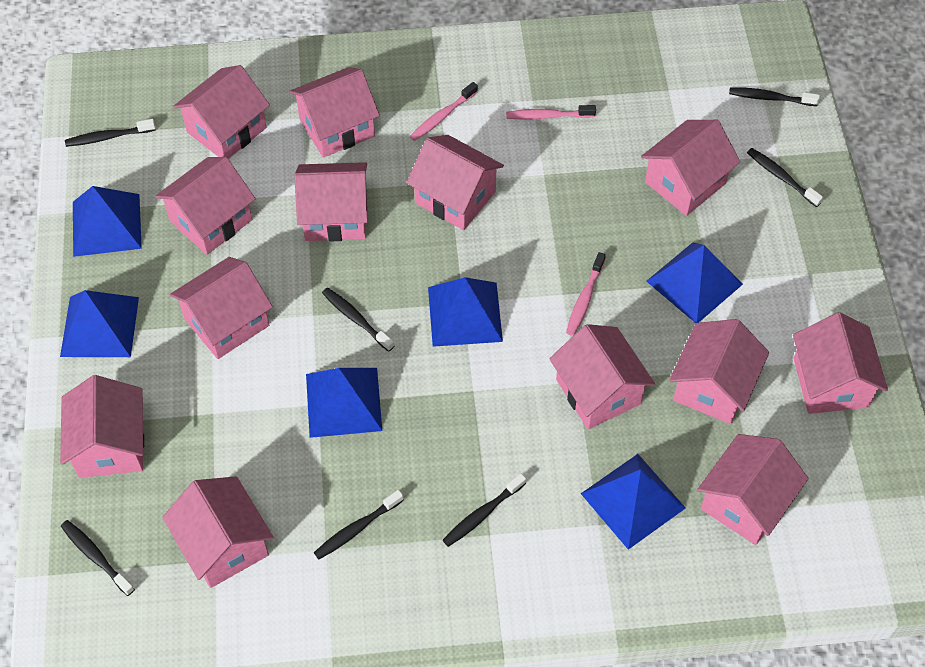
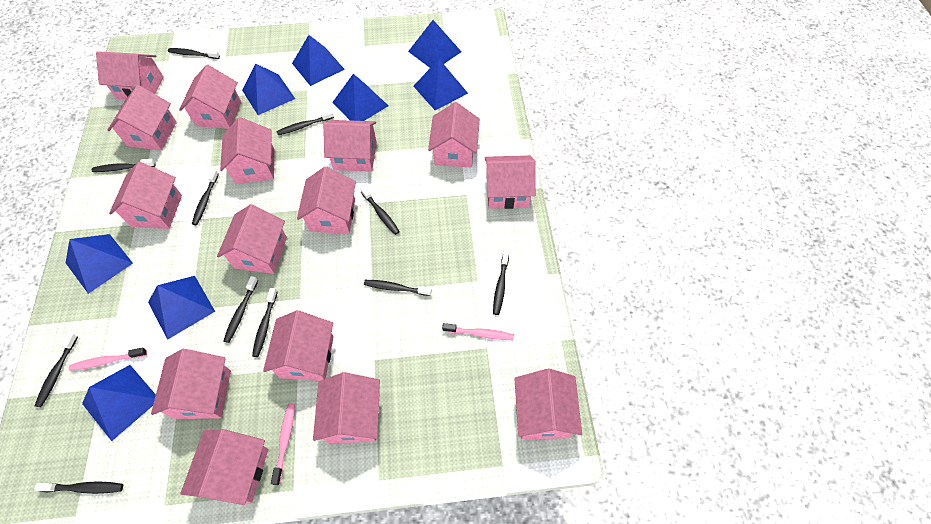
black toothbrush: 7 -> 11
blue pyramid: 6 -> 8
pink house: 13 -> 15

